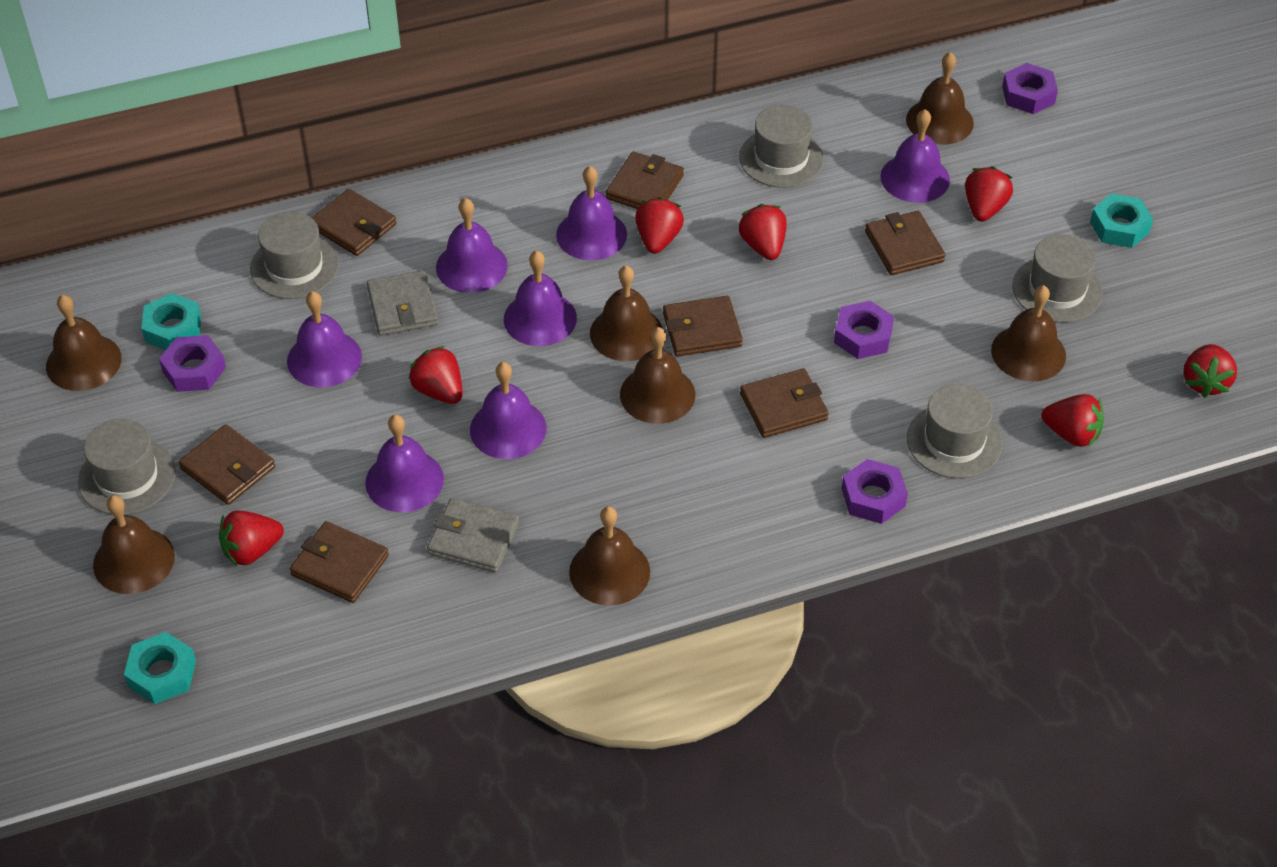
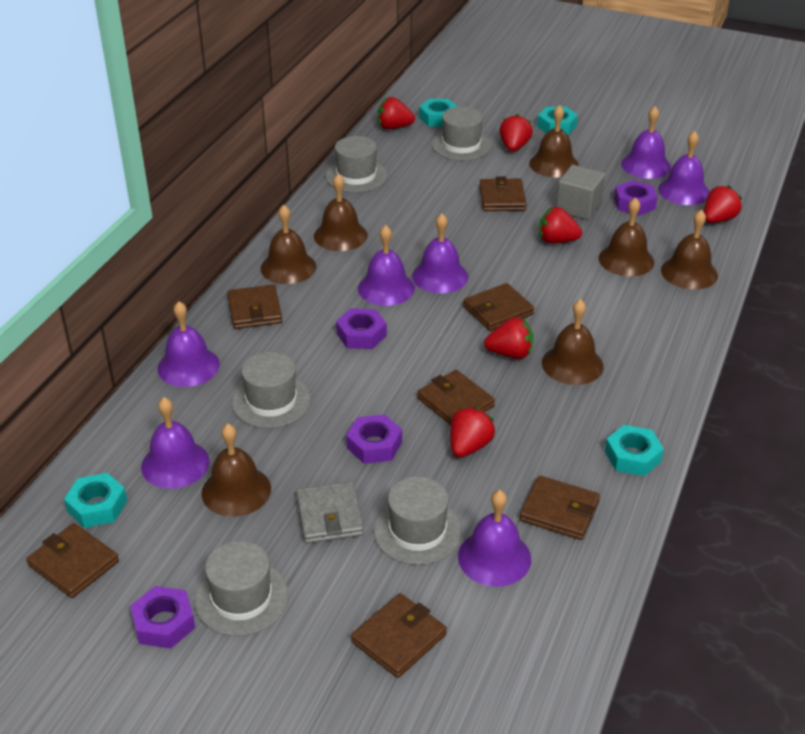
grey cube: 0 -> 1
grey wallet: 2 -> 1
red strawberry: 7 -> 6
turquoise nut: 3 -> 4

